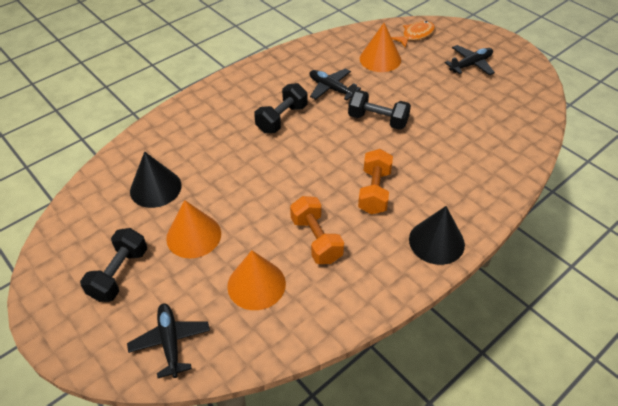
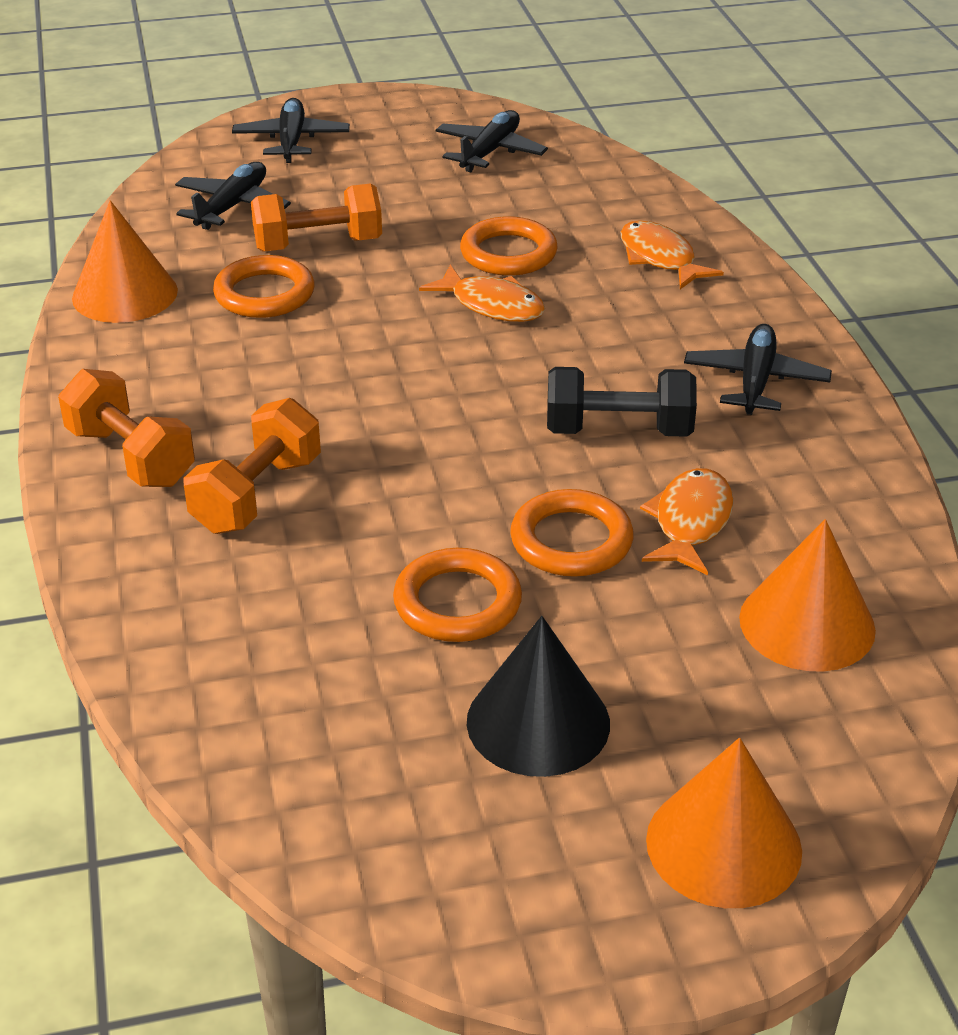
black cone: 2 -> 1
black dumbbell: 3 -> 1
black plane: 3 -> 4
orange dumbbell: 2 -> 3
orange fish: 1 -> 3
orange ring: 0 -> 4

